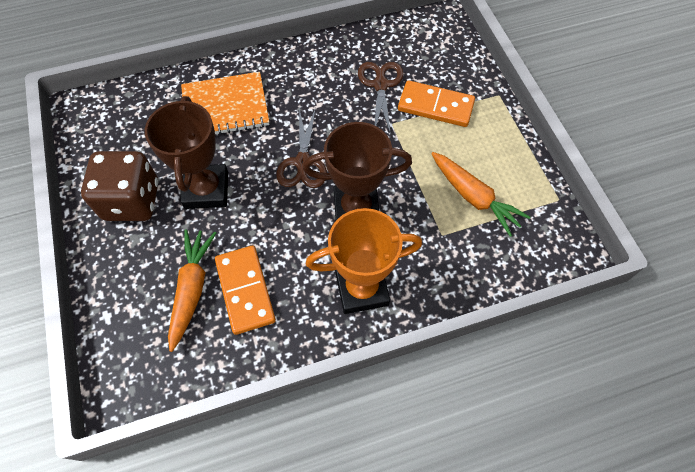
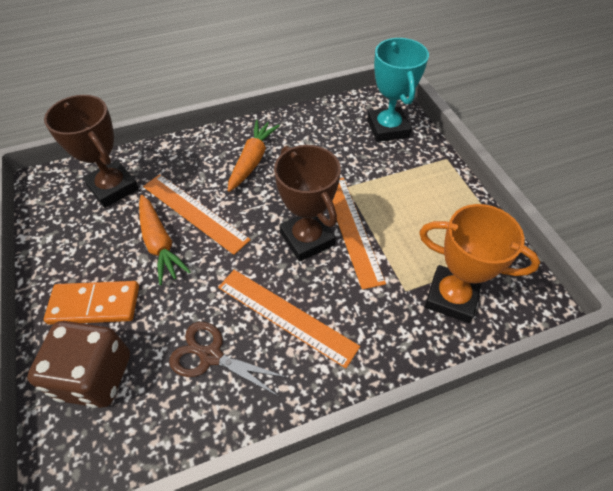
brown scissors: 2 -> 1
orange domino: 2 -> 1
orange notebook: 1 -> 0
orange ruler: 0 -> 3
turquoise trophy: 0 -> 1

